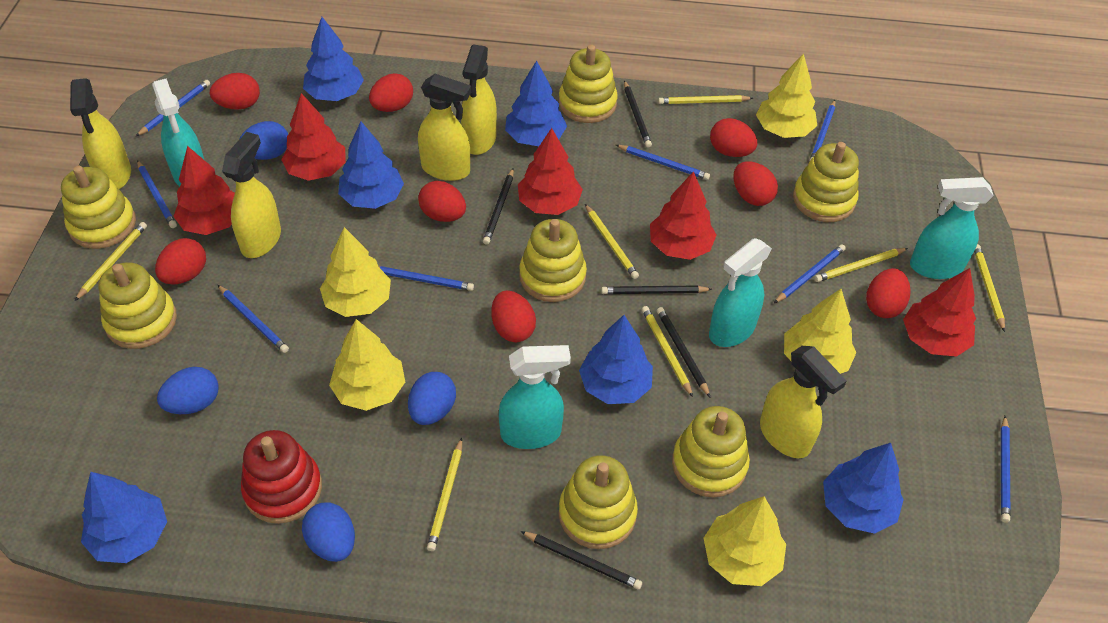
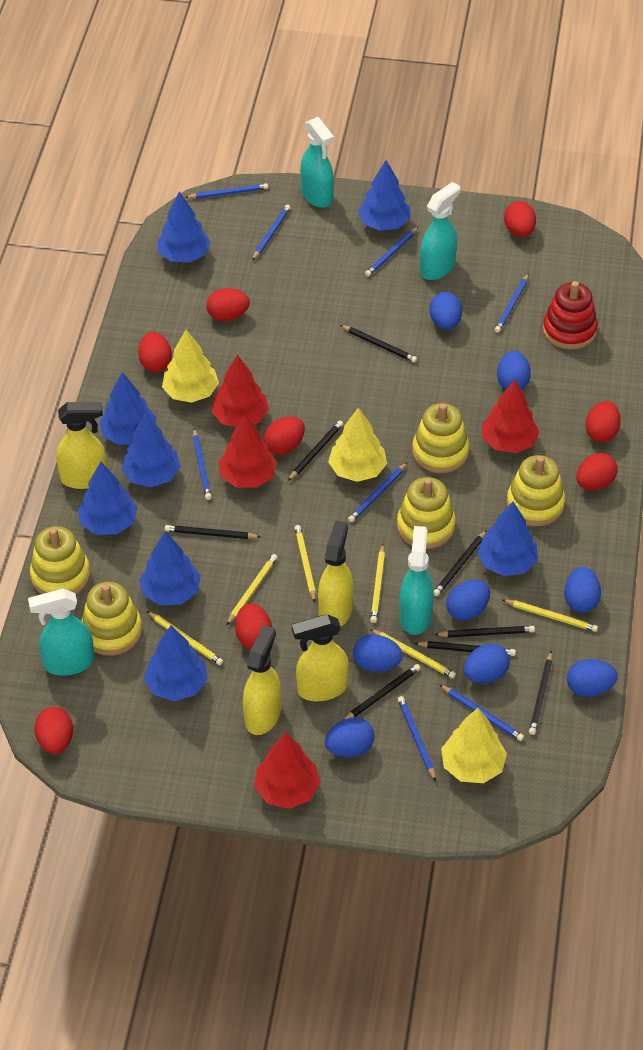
black pencil: 5 -> 8
blue egg: 4 -> 8
blue tree: 6 -> 8
red tree: 5 -> 4
yellow pencil: 7 -> 6
yellow spray bottle: 5 -> 4
yellow stacking toy: 7 -> 5
yellow tree: 5 -> 3

